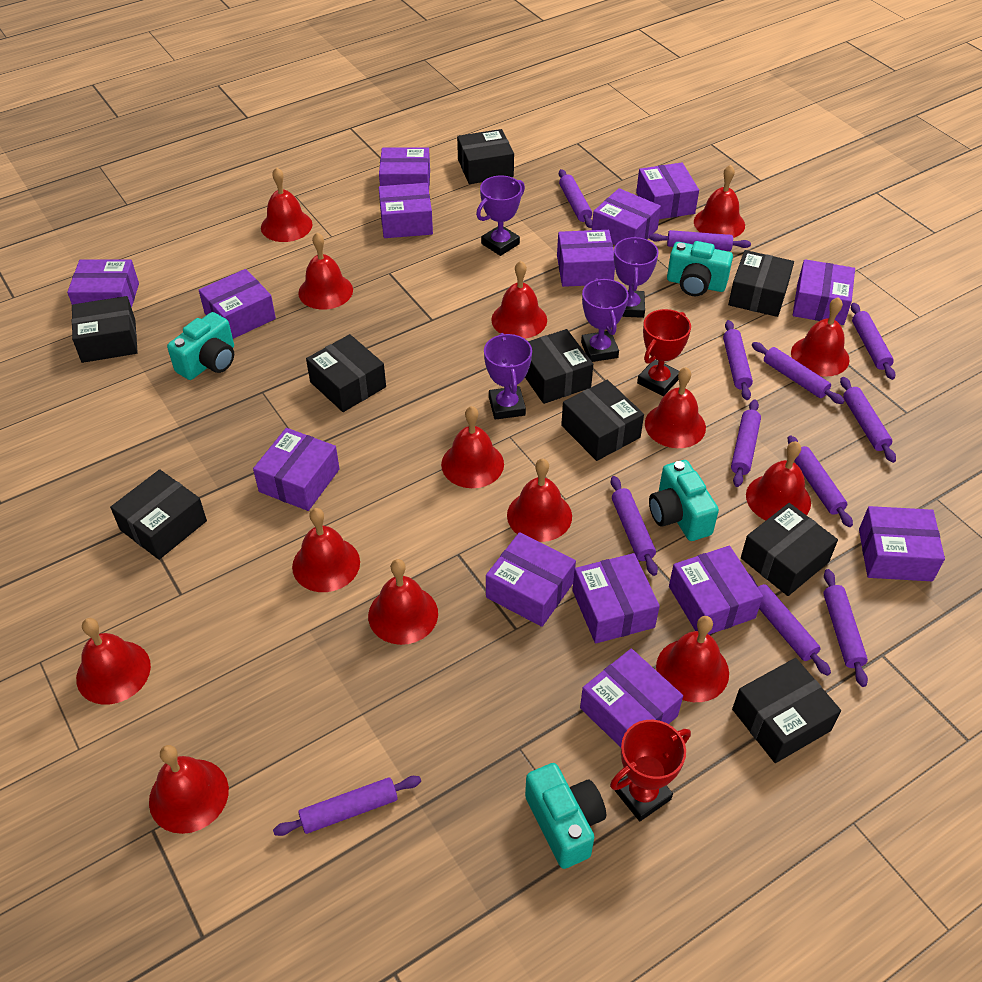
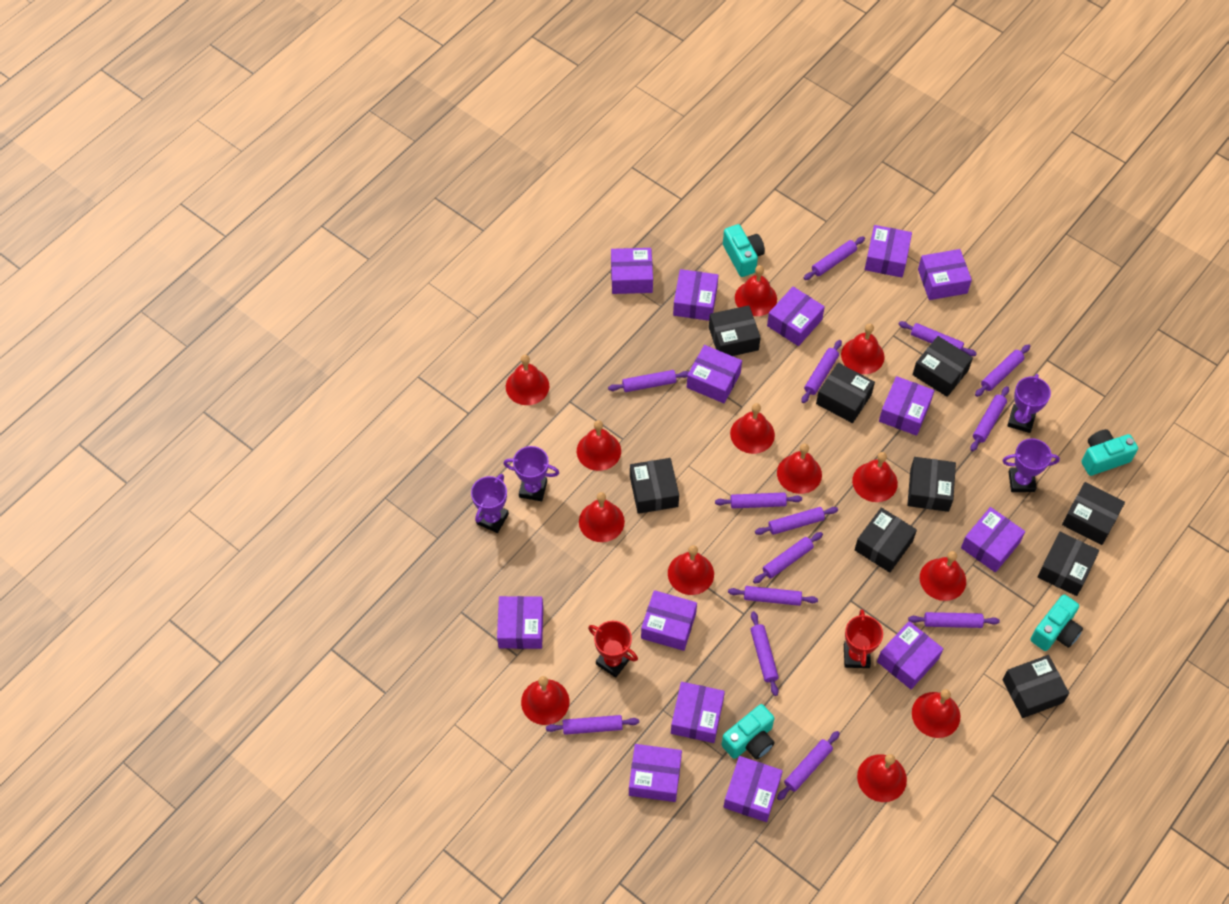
purple rolling pin: 12 -> 14
red bell: 14 -> 13

